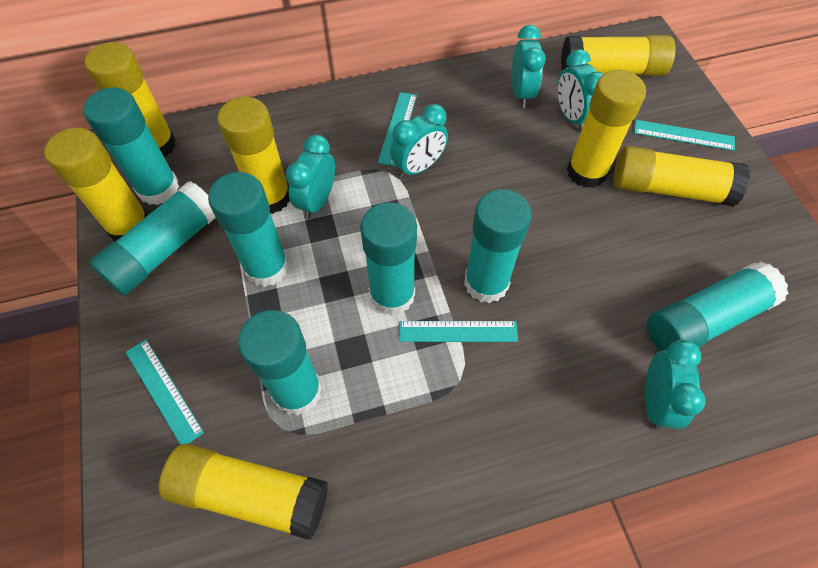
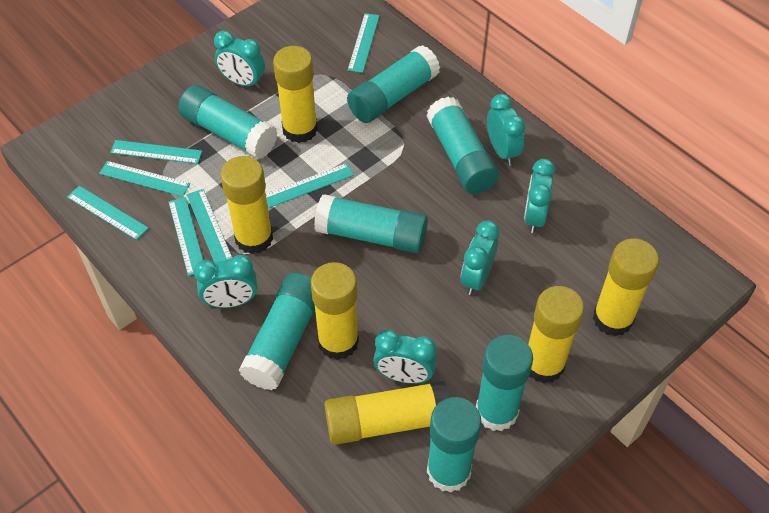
turquoise clock: 5 -> 6
turquoise ruler: 4 -> 7
yellow glue stick: 7 -> 6

